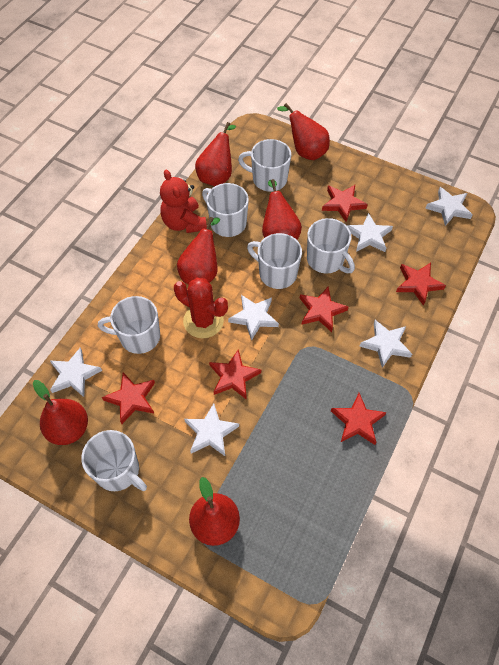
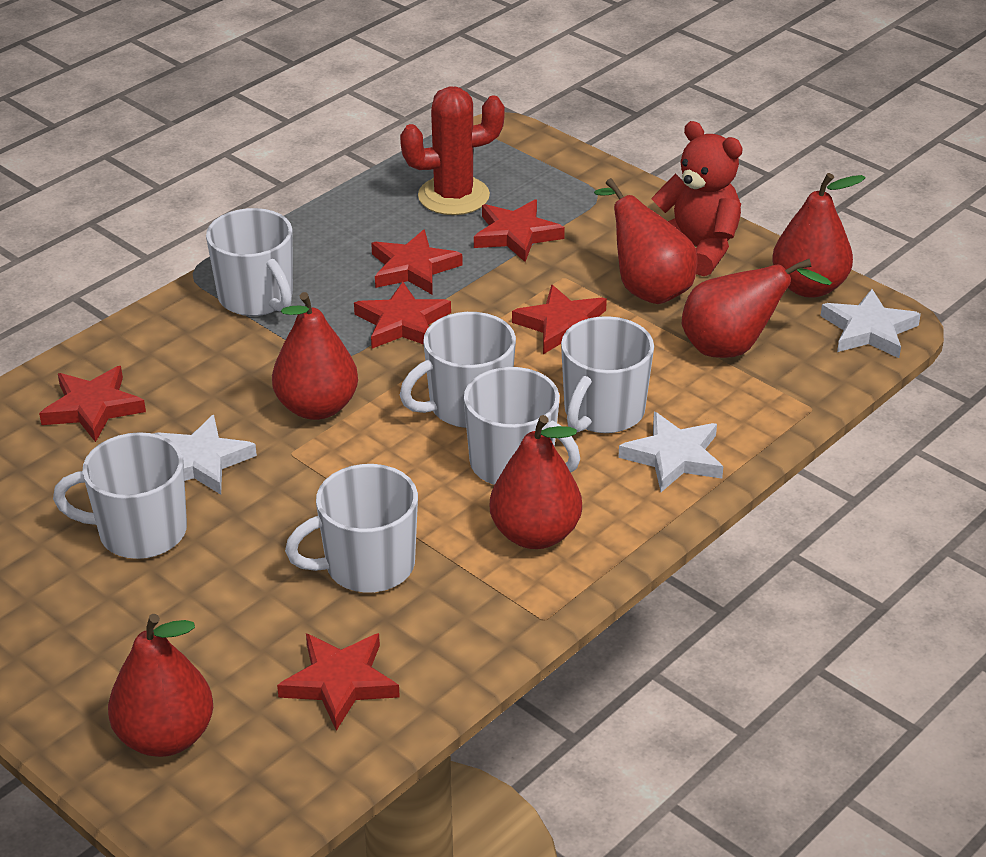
white star: 6 -> 3

